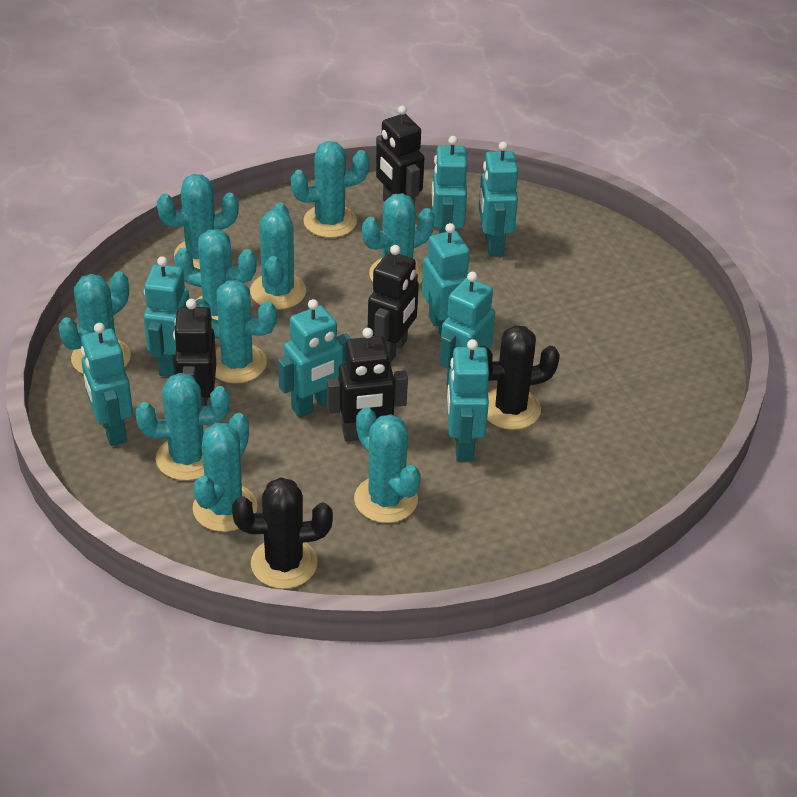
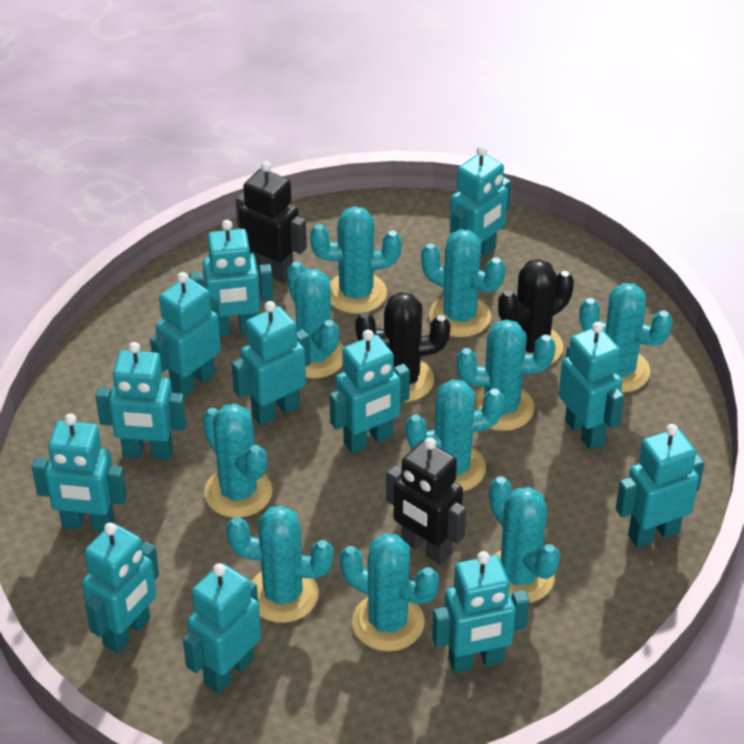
black robot: 4 -> 2
turquoise robot: 8 -> 12

